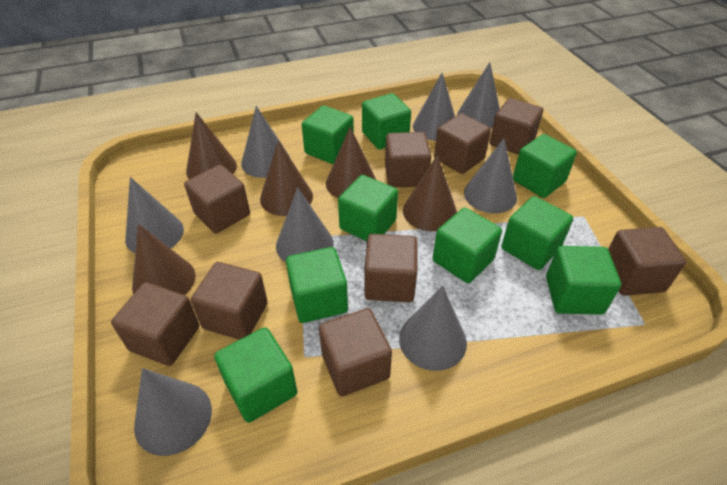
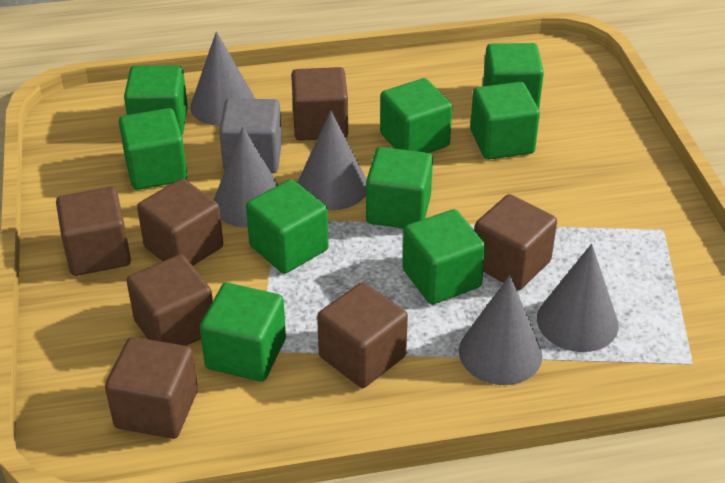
brown cone: 5 -> 0
brown cube: 9 -> 7
grey cone: 8 -> 5
grey cube: 0 -> 1

